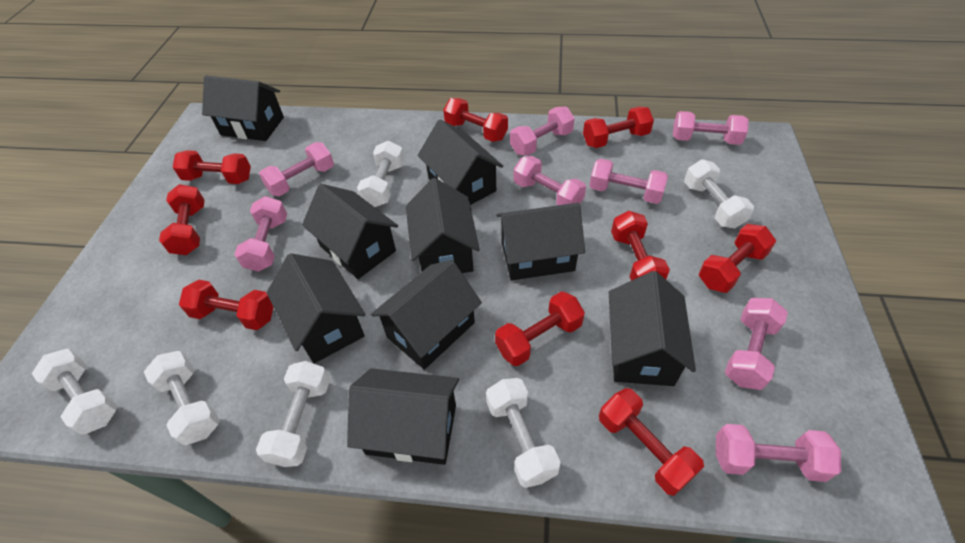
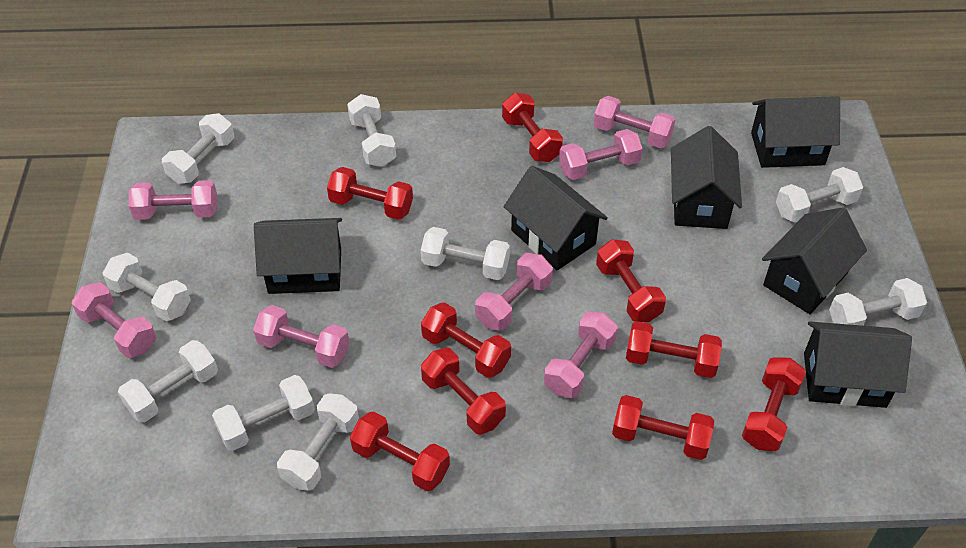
black house: 9 -> 6
pink dumbbell: 8 -> 7
white dumbbell: 6 -> 9

